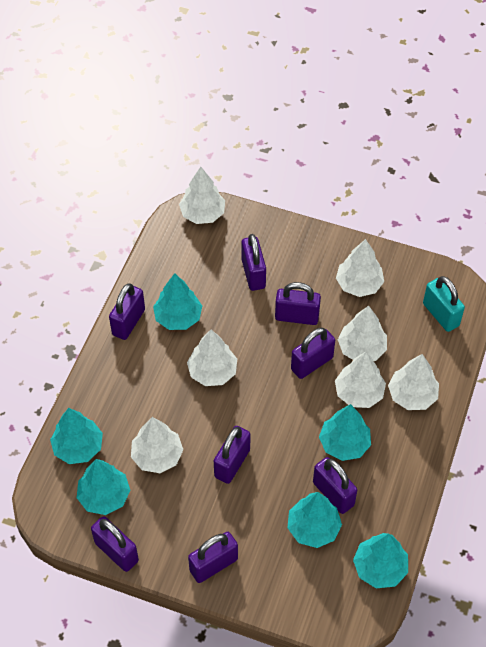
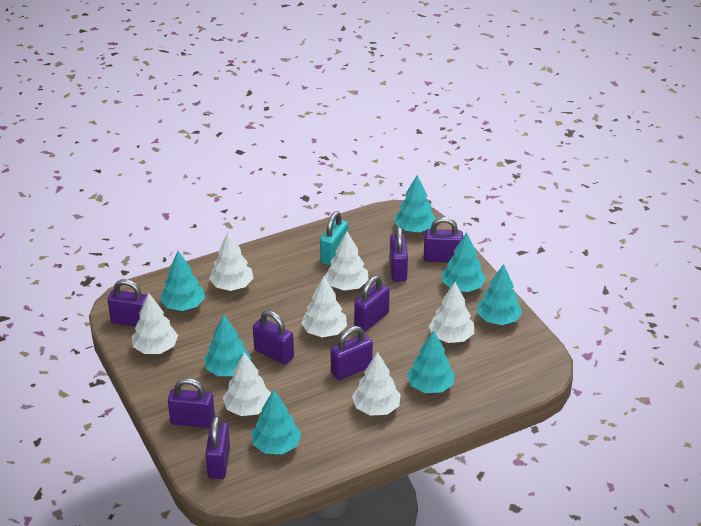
turquoise tree: 6 -> 7

